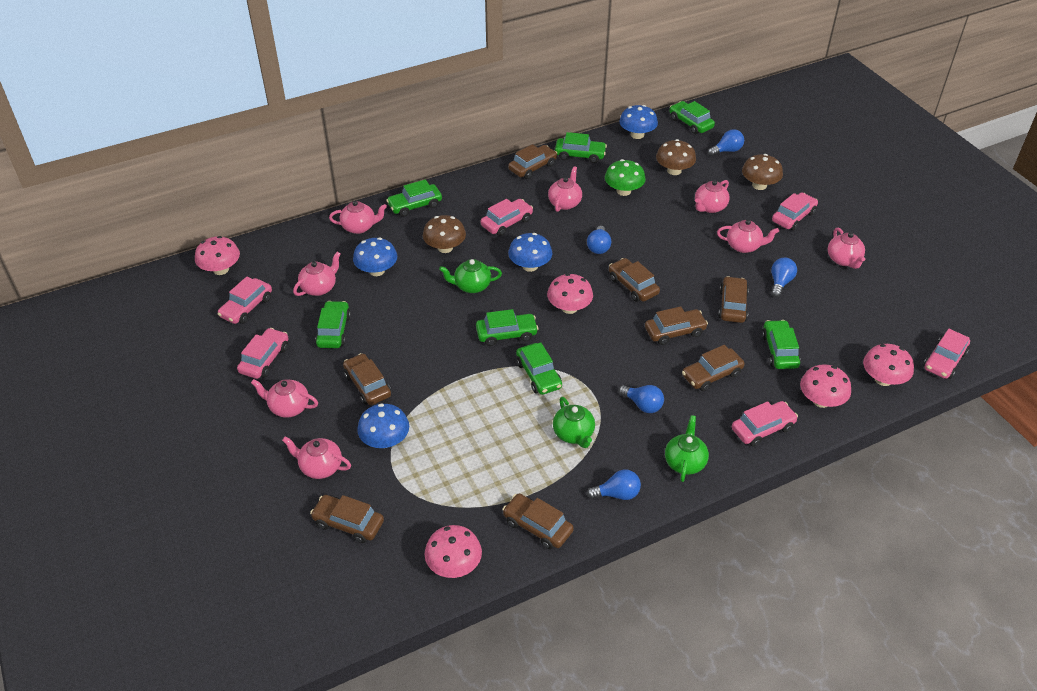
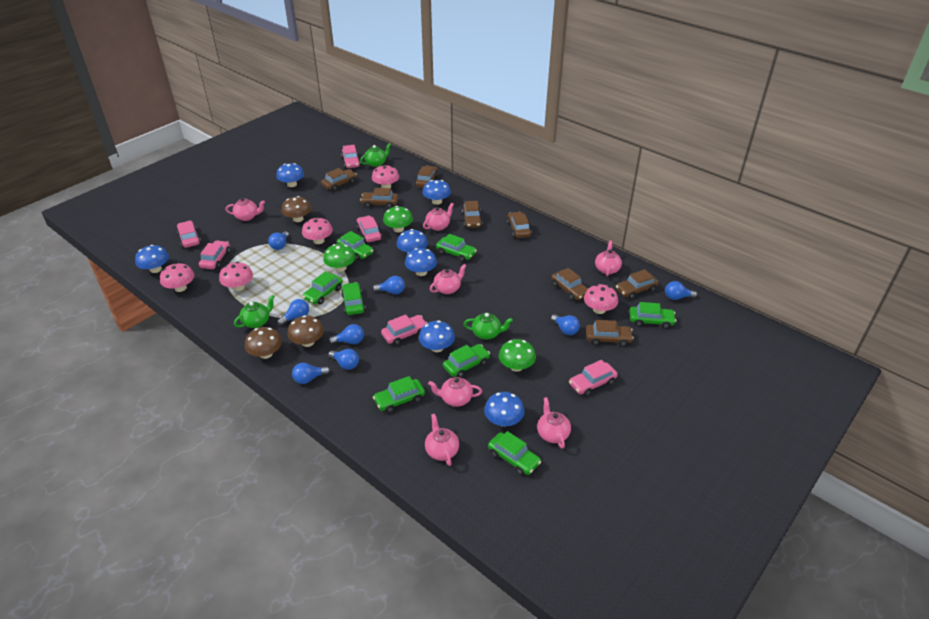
blue light bulb: 5 -> 8
blue mushroom: 4 -> 7
green car: 7 -> 8
green mushroom: 1 -> 3
pink teapot: 8 -> 7

